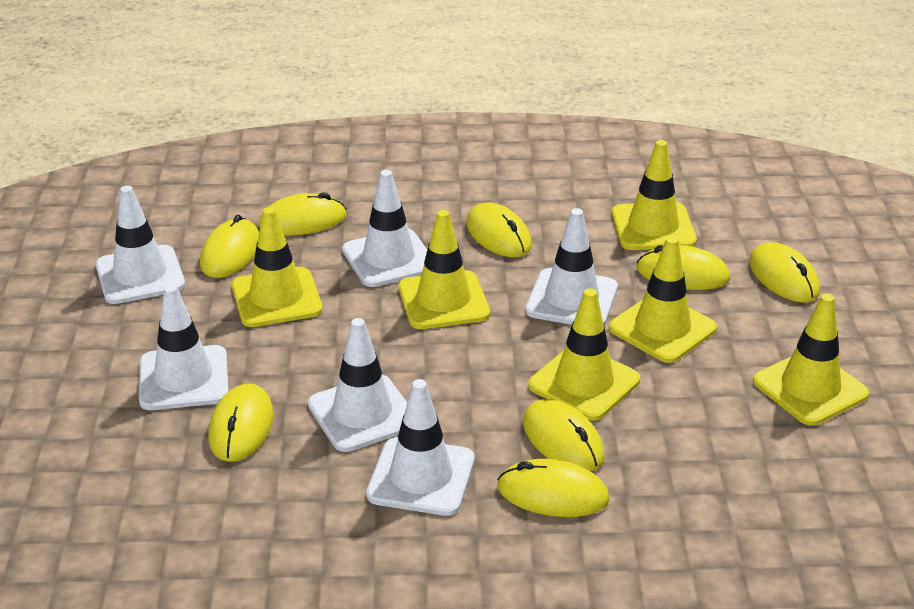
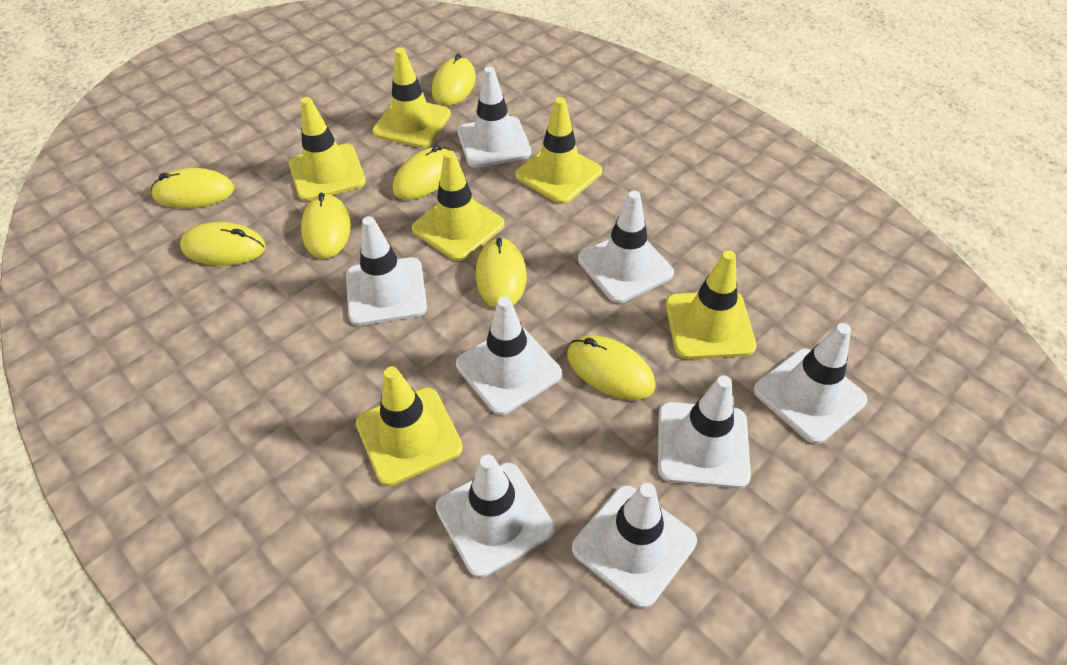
white traffic cone: 6 -> 8
yellow mouse: 8 -> 7

